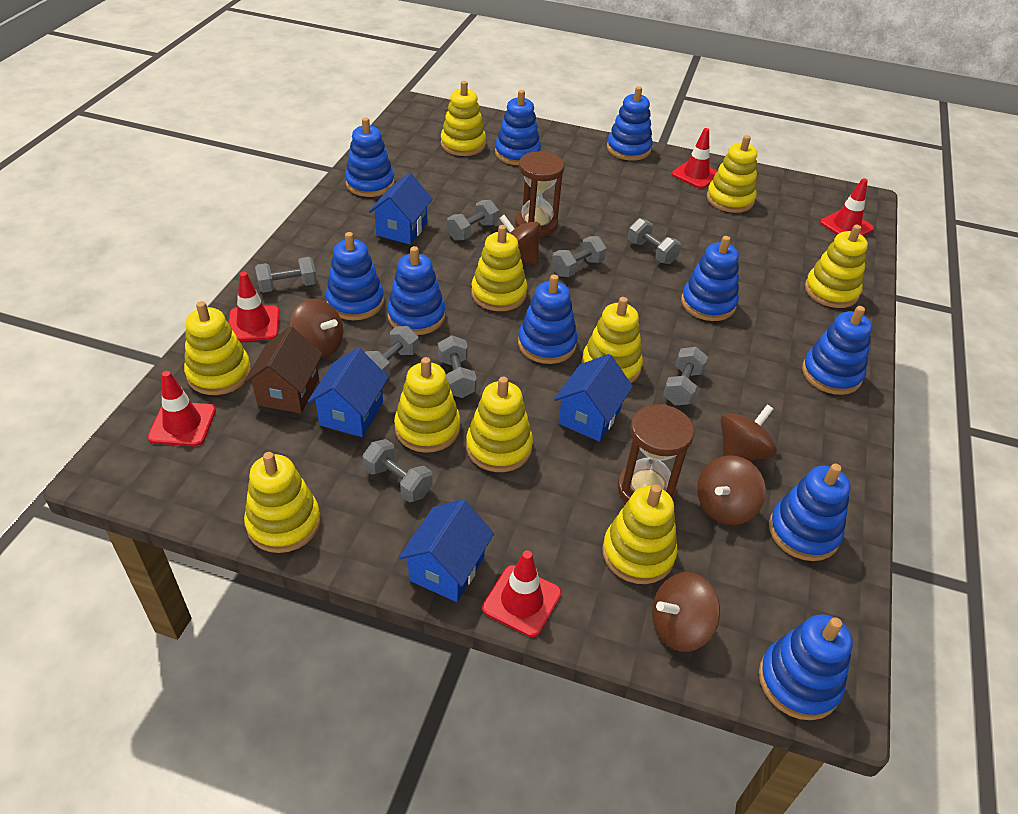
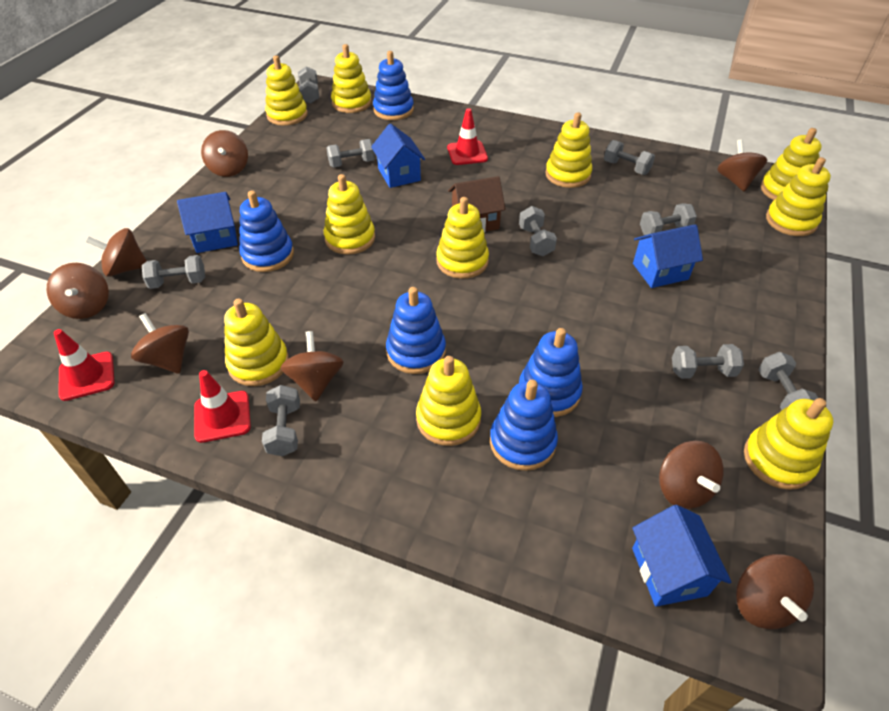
blue stacking toy: 10 -> 5
brown hourglass: 2 -> 0
brown spinning top: 5 -> 8
grey dumbbell: 8 -> 9
red traffic cone: 5 -> 3

